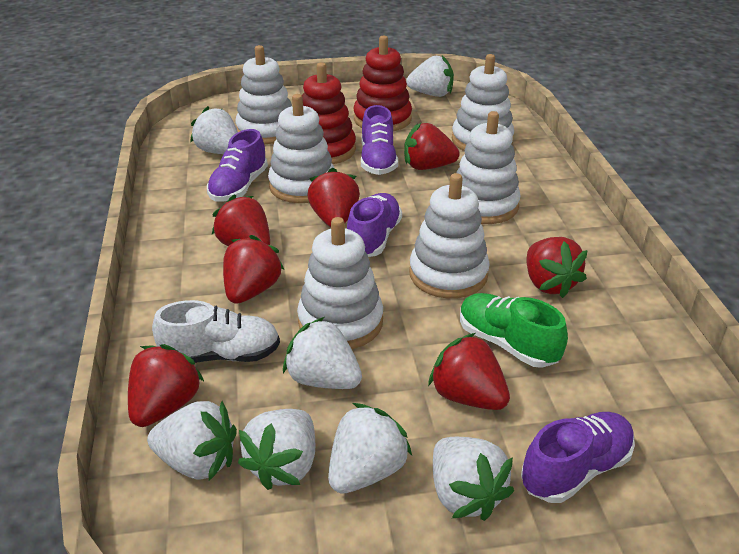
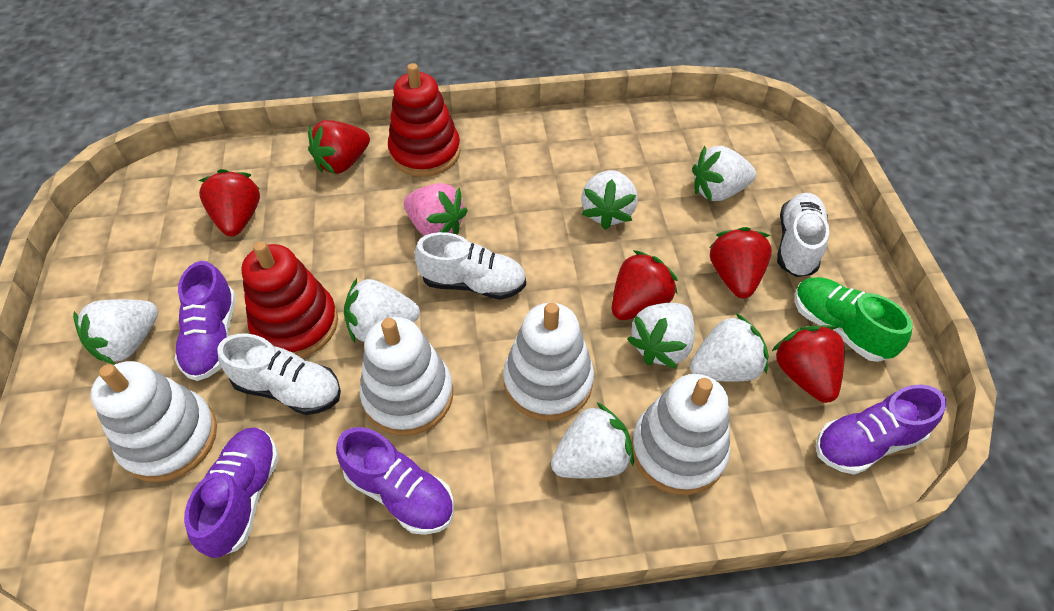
pink strawberry: 0 -> 1
red strawberry: 7 -> 5
white shoe: 1 -> 3
white stacking toy: 6 -> 4

